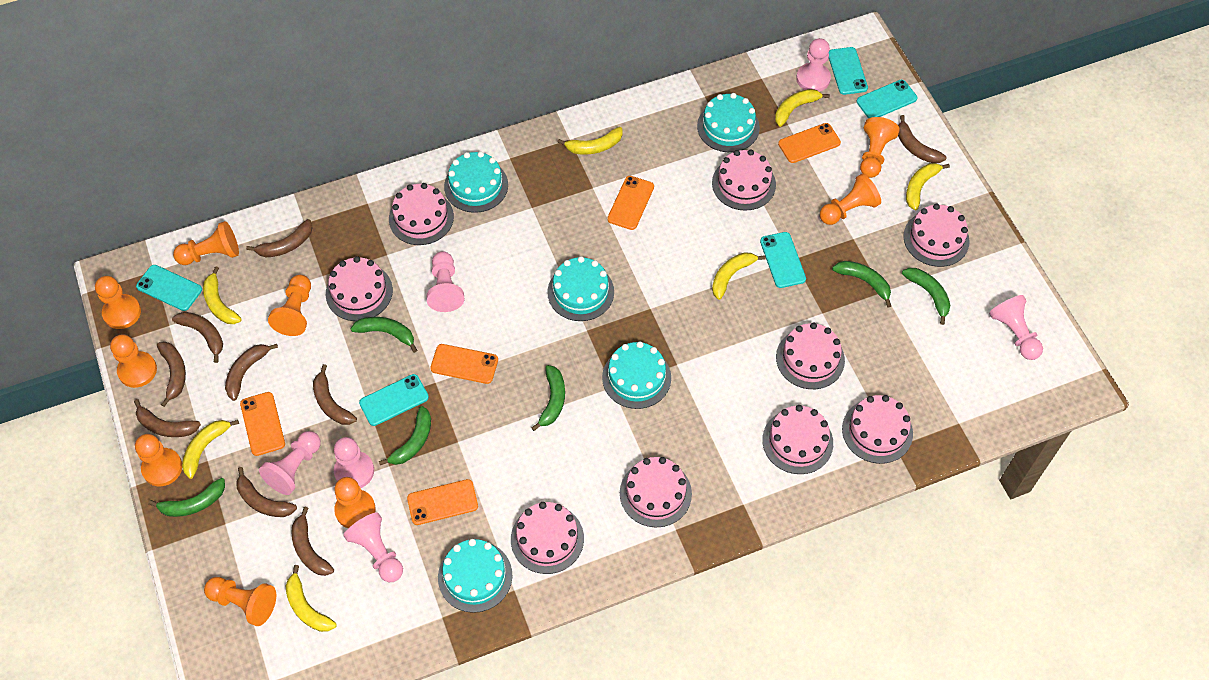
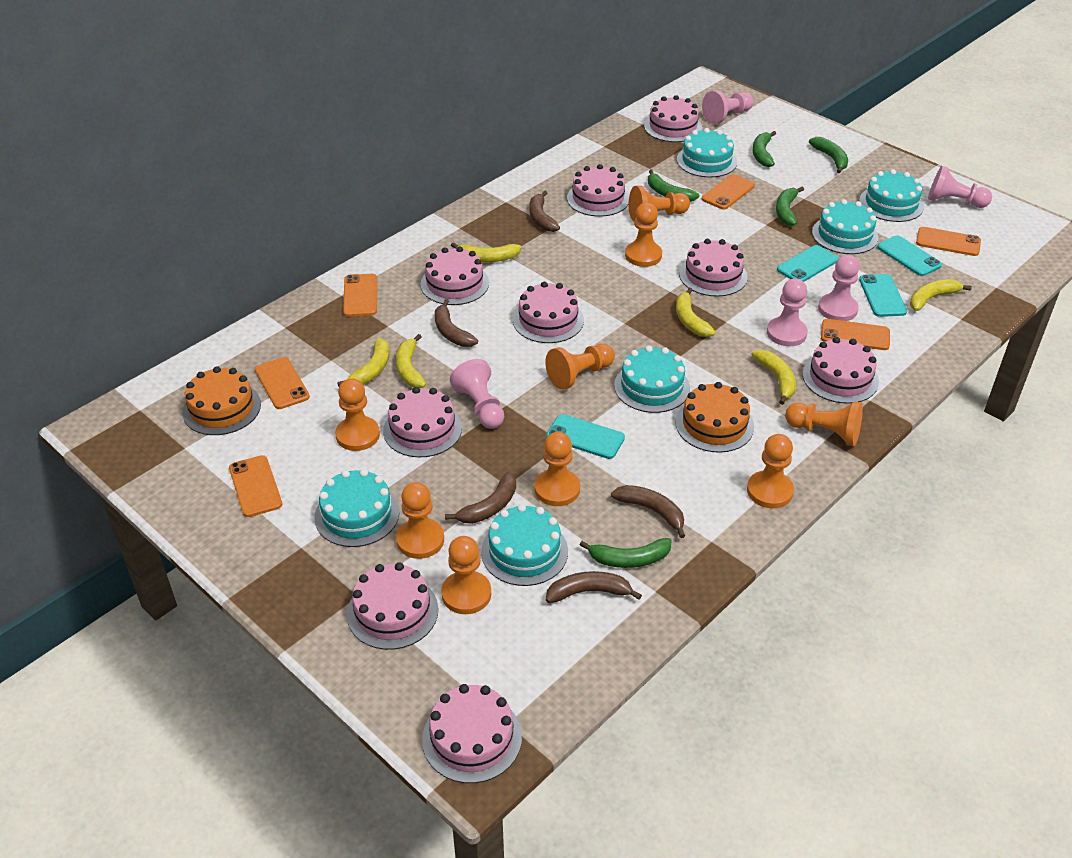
brown banana: 9 -> 5
green banana: 6 -> 5
orange cake: 0 -> 2
orange phone: 5 -> 6
pink pawn: 6 -> 5
turquoise cake: 5 -> 6
turquoise phone: 5 -> 4
yellow banana: 7 -> 6

